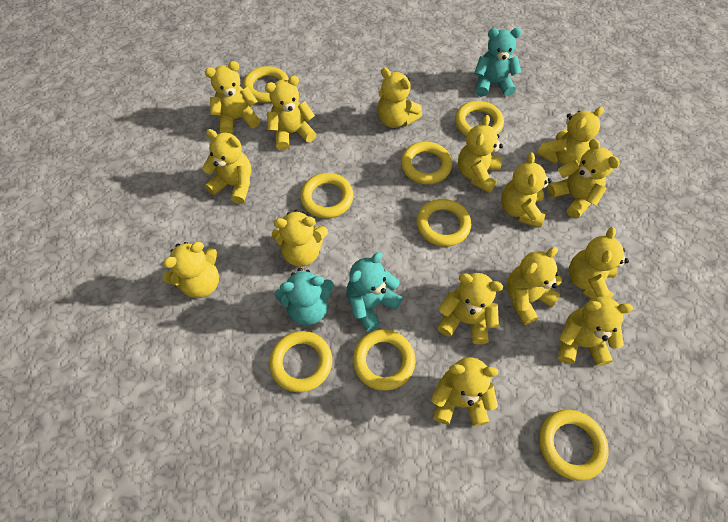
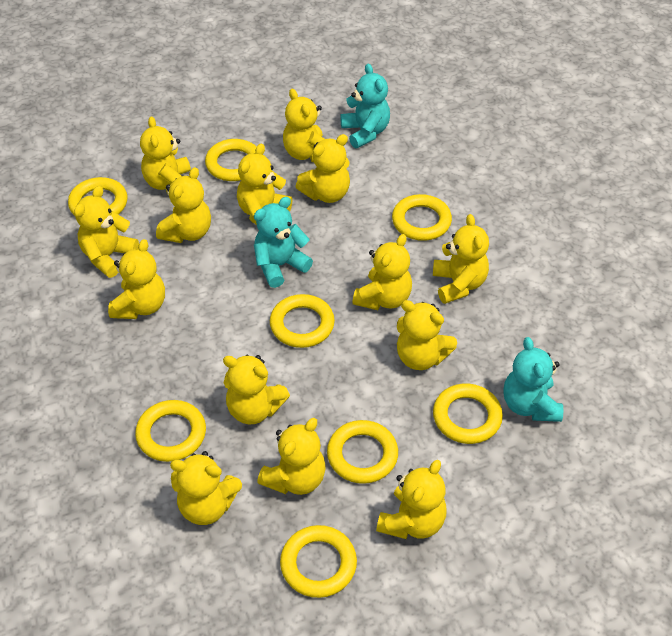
yellow teddy bear: 15 -> 14

